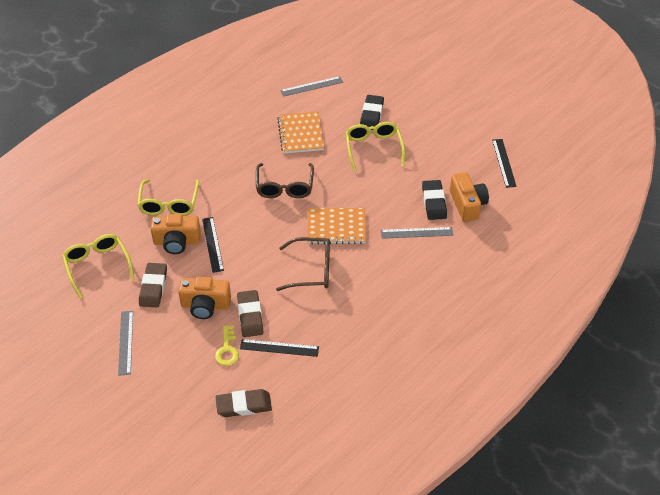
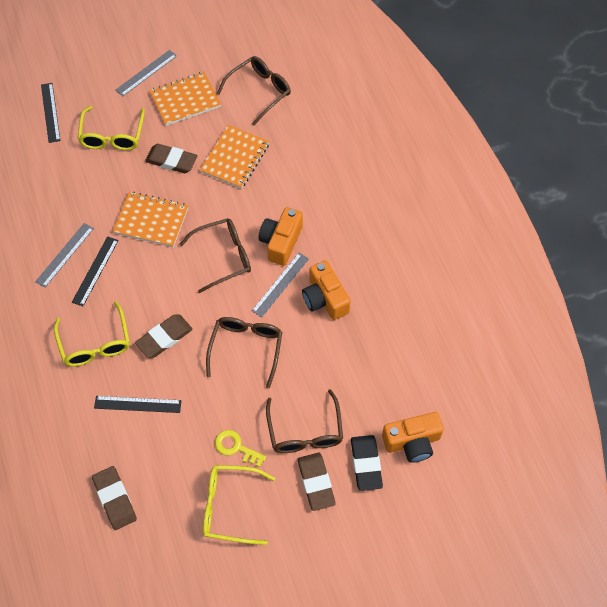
black eraser: 2 -> 1
brown eraser: 3 -> 4
brown glasses: 2 -> 4
orange notebook: 2 -> 3

